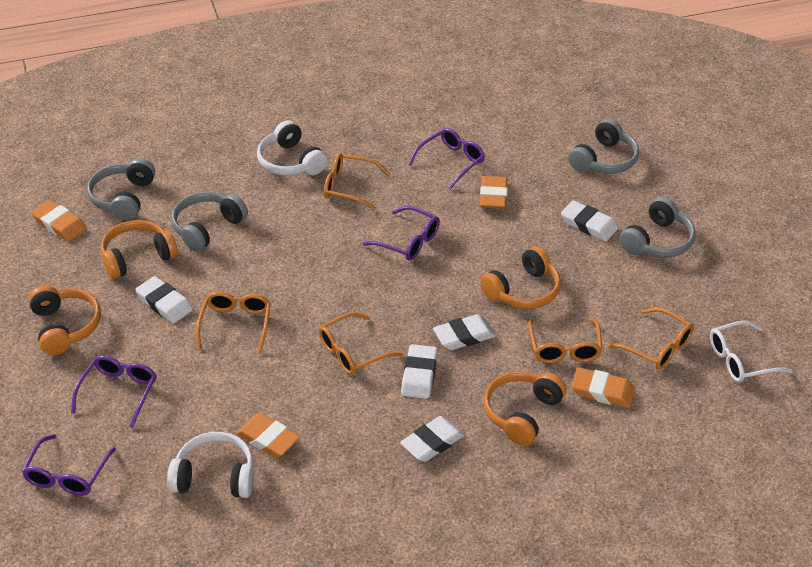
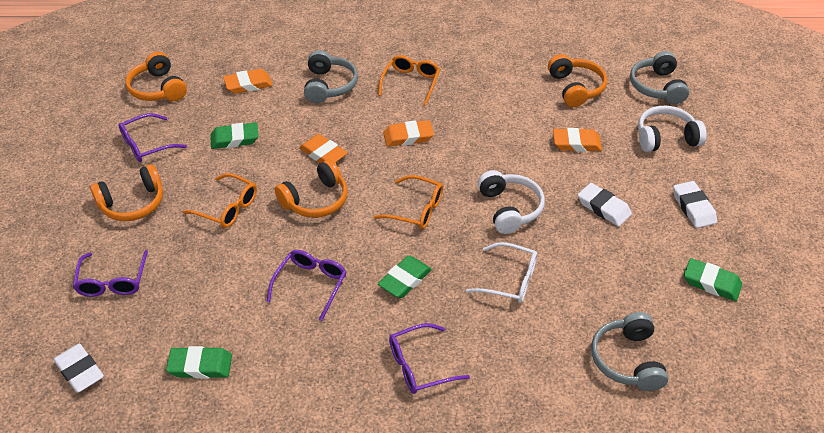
green eraser: 0 -> 4
grey headphones: 4 -> 3
orange glasses: 5 -> 3
white eraser: 5 -> 3

